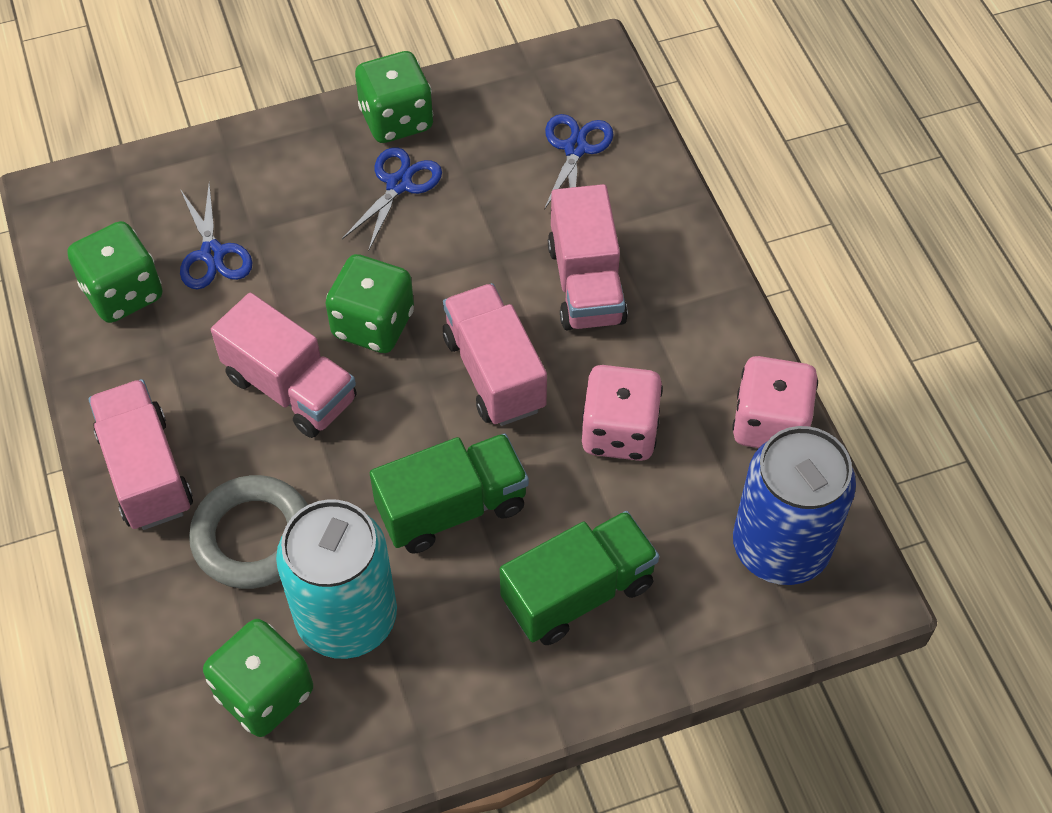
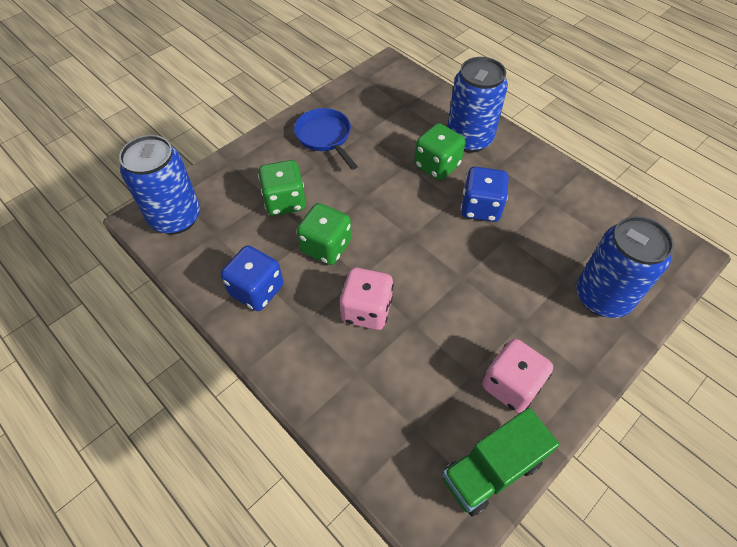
blue can: 1 -> 3
blue dice: 0 -> 2
blue pan: 0 -> 1
blue scissors: 3 -> 0
green dice: 4 -> 3
green truck: 2 -> 1
grey ring: 1 -> 0
pink truck: 4 -> 0
turquoise can: 1 -> 0

